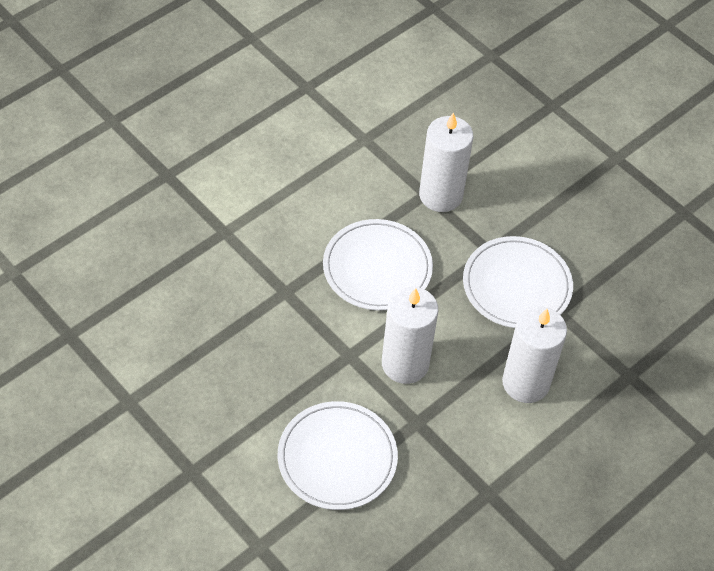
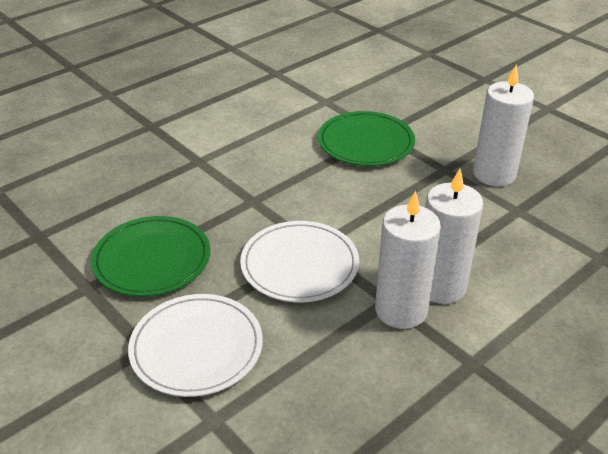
green plate: 0 -> 2
white plate: 3 -> 2

